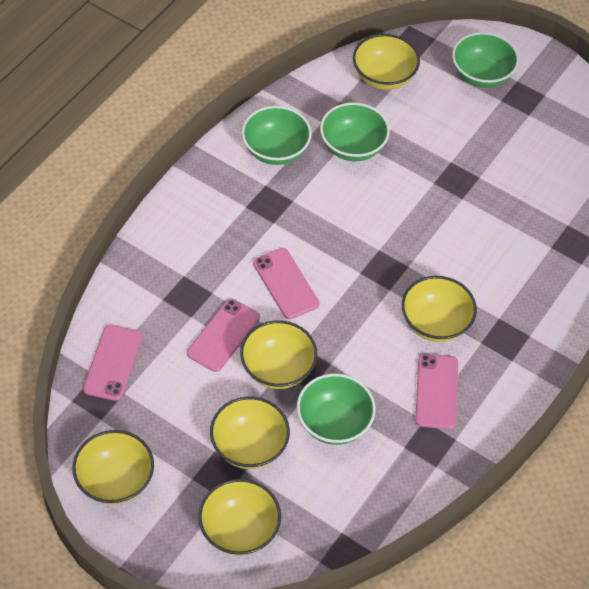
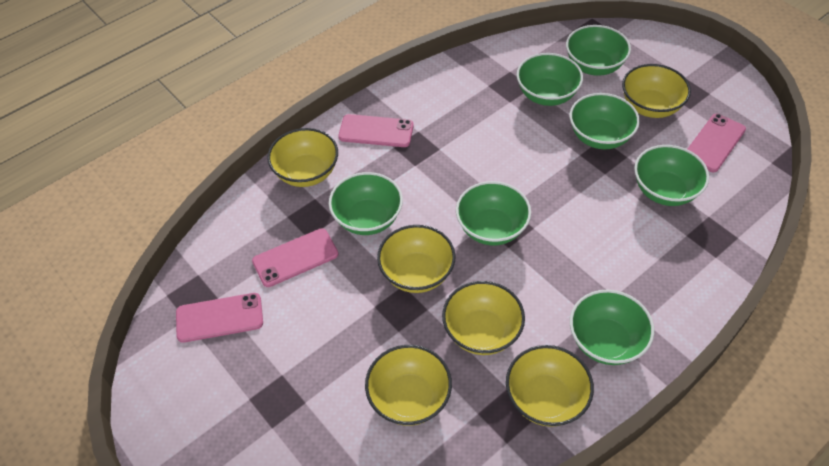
green bowl: 4 -> 7

